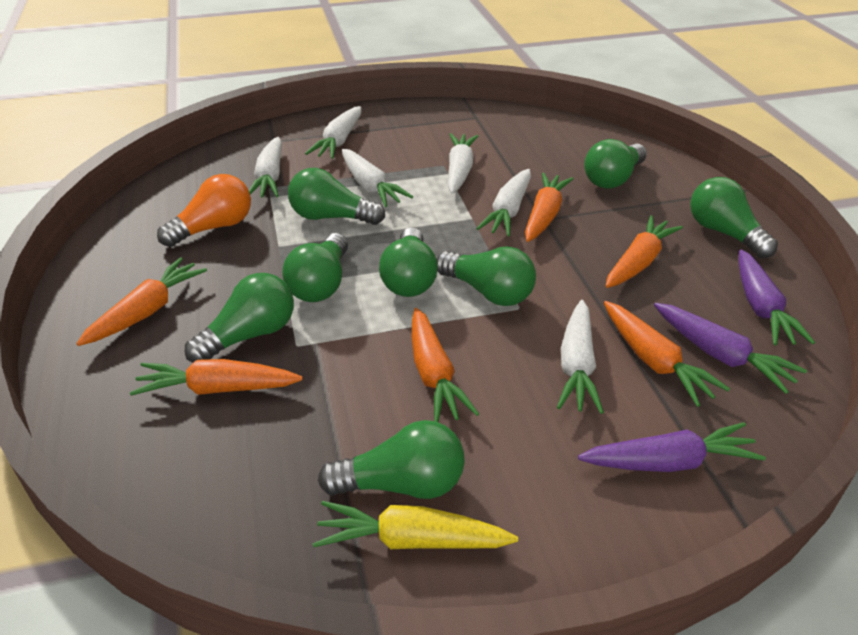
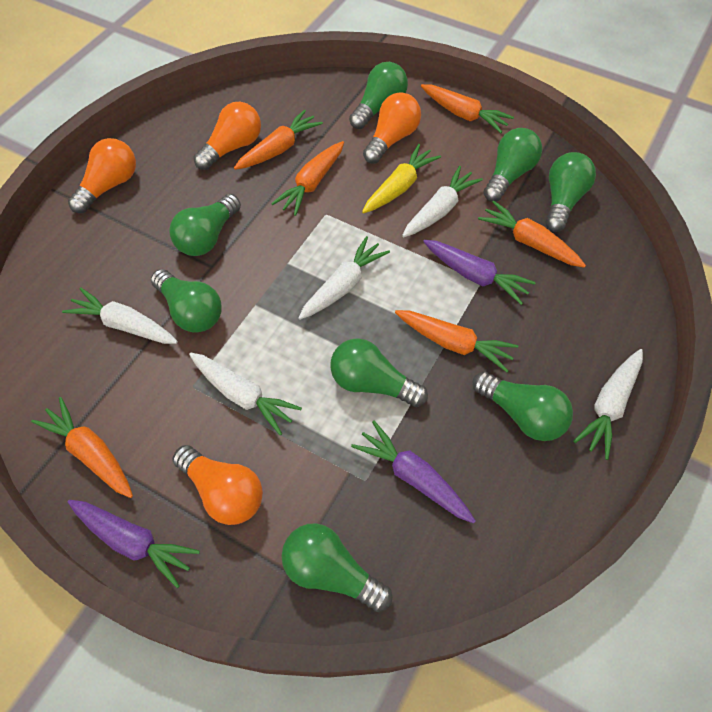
orange light bulb: 1 -> 4
white carrot: 6 -> 5

